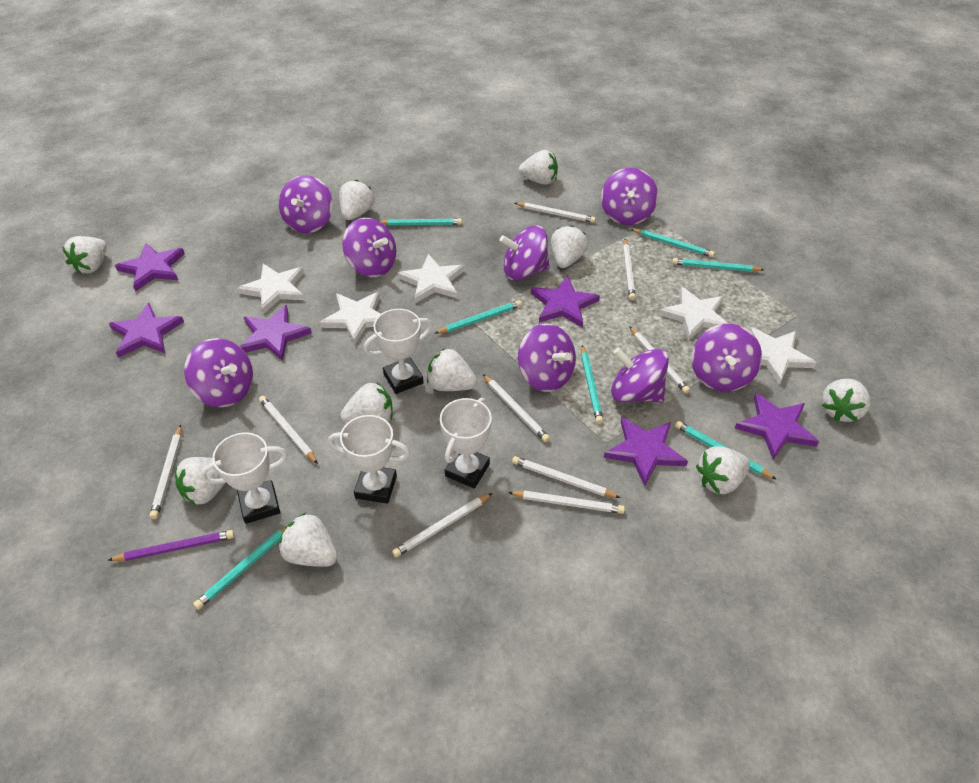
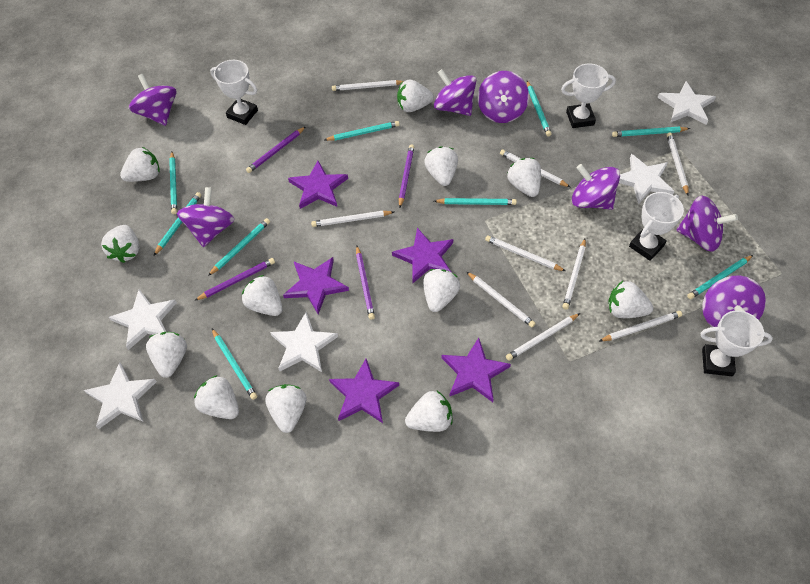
purple pencil: 1 -> 4
purple spinning top: 8 -> 7
purple star: 6 -> 5
turquoise pencil: 7 -> 9
white strawberry: 10 -> 12

